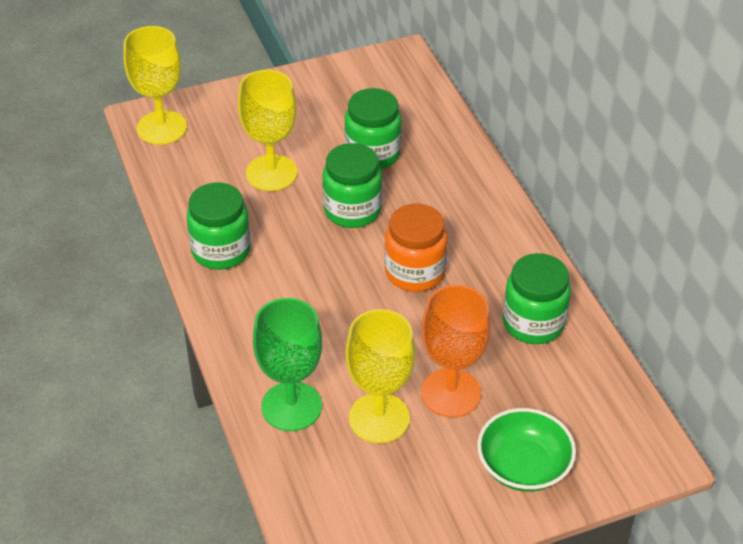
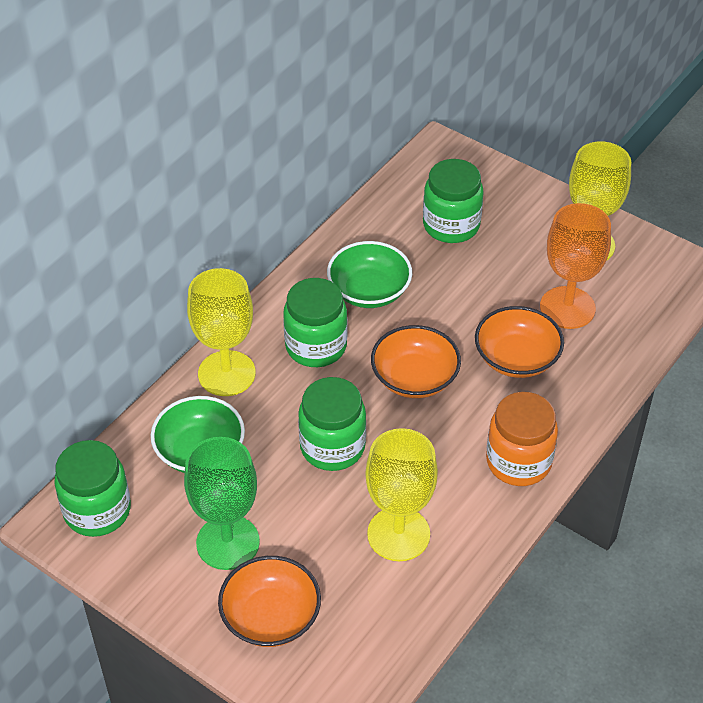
green bowl: 1 -> 2
orange bowl: 0 -> 3

